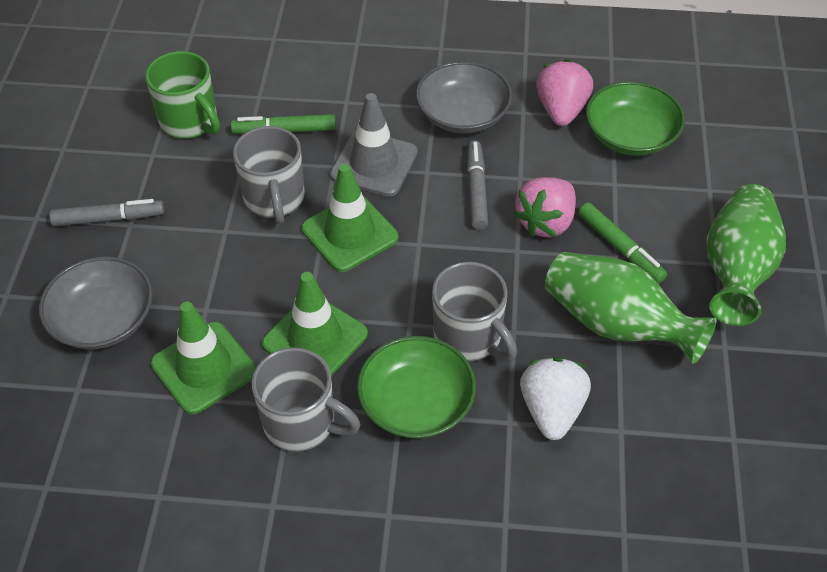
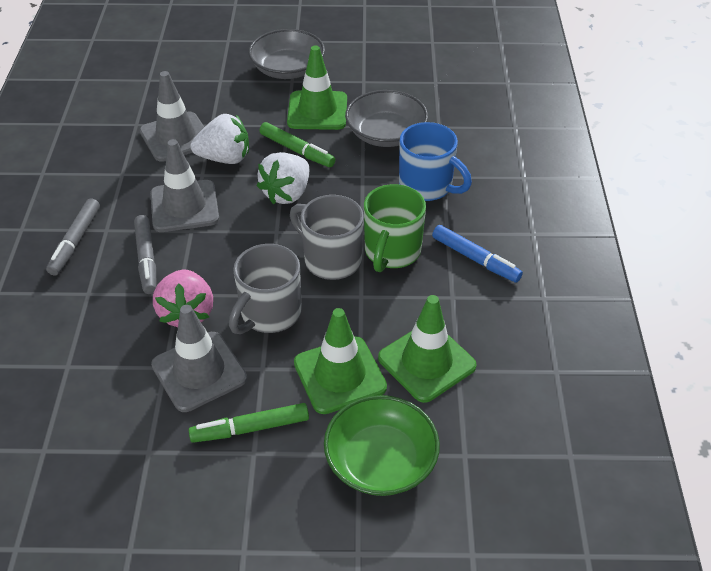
blue marker: 0 -> 1
blue mug: 0 -> 1
green bowl: 2 -> 1
green vase: 2 -> 0
grey mug: 3 -> 2
grey traffic cone: 1 -> 3
pink strawberry: 2 -> 1
white strawberry: 1 -> 2

